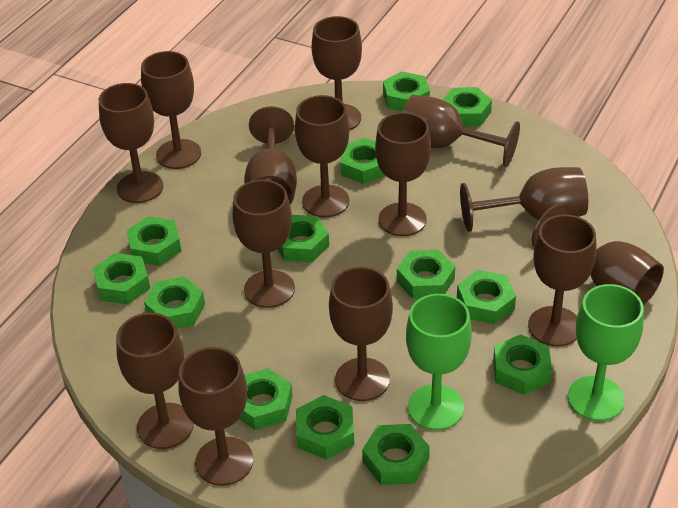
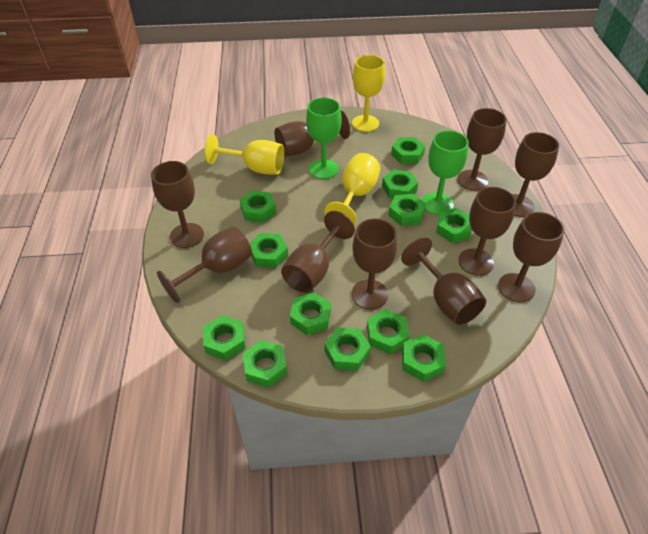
brown goblet: 14 -> 10
green nut: 13 -> 12
yellow goblet: 0 -> 3

